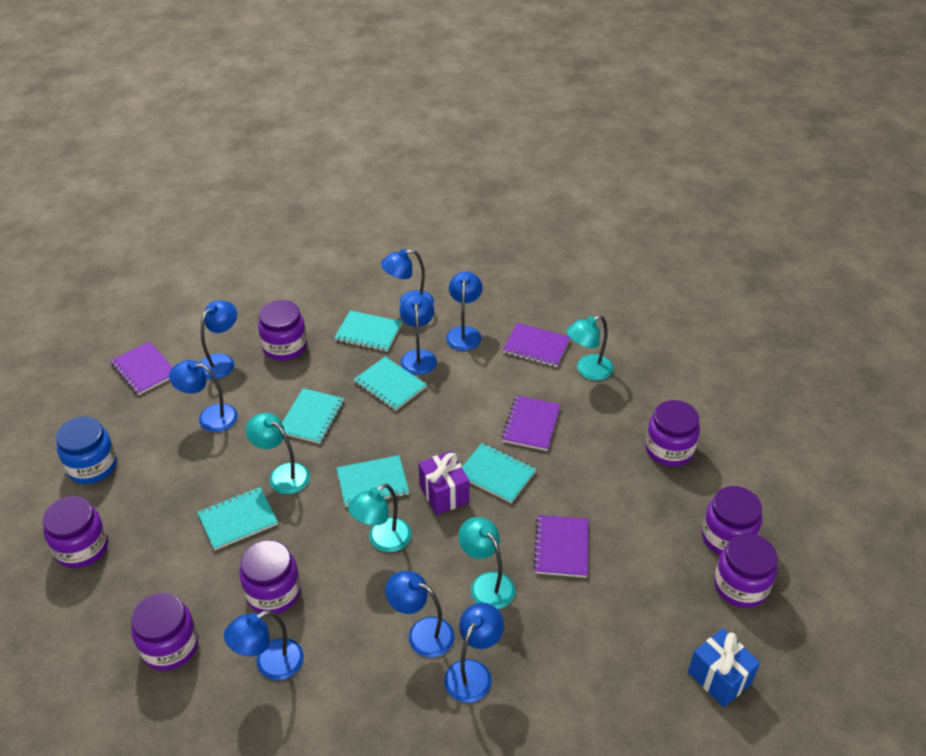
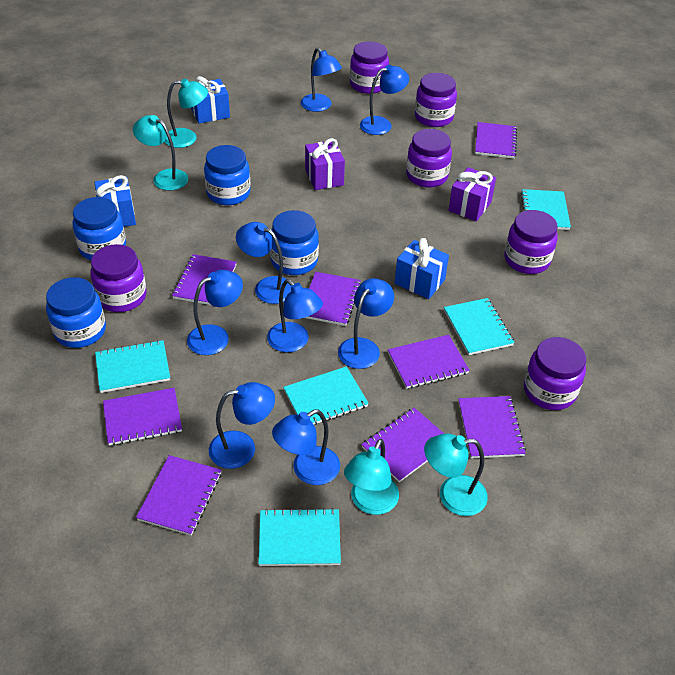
blue gift: 1 -> 3
blue jar: 1 -> 4
purple gift: 1 -> 2
purple jar: 7 -> 6
purple notebook: 4 -> 8
turquoise notebook: 6 -> 5

